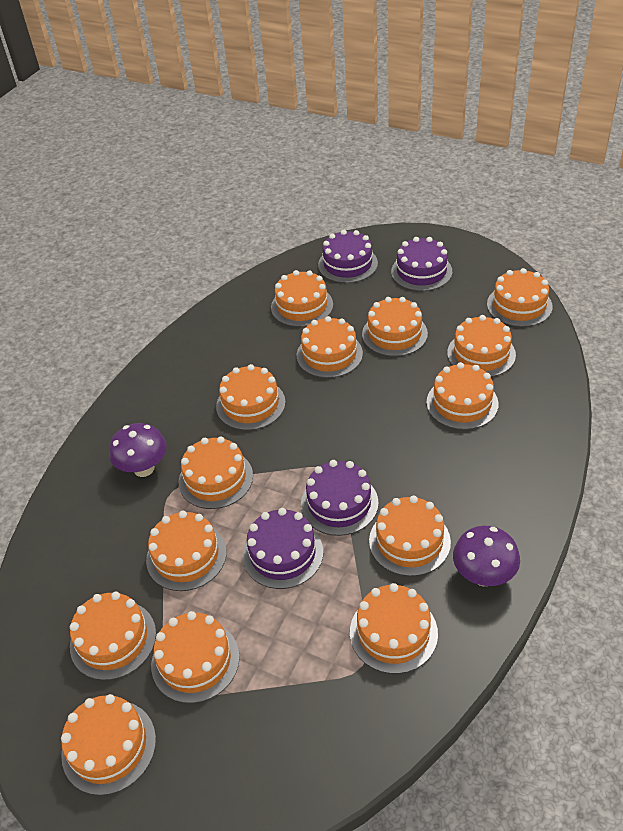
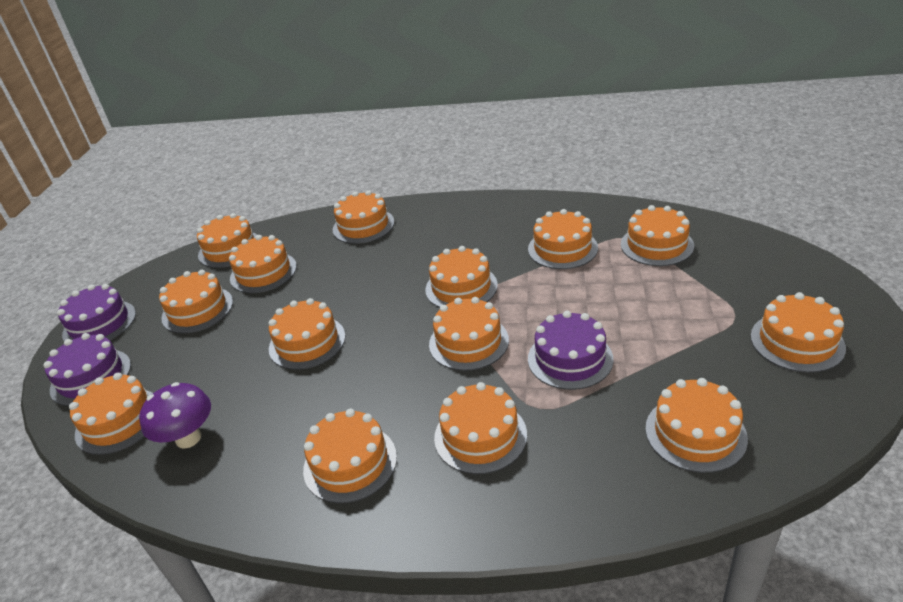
purple cake: 4 -> 3
purple mushroom: 2 -> 1

